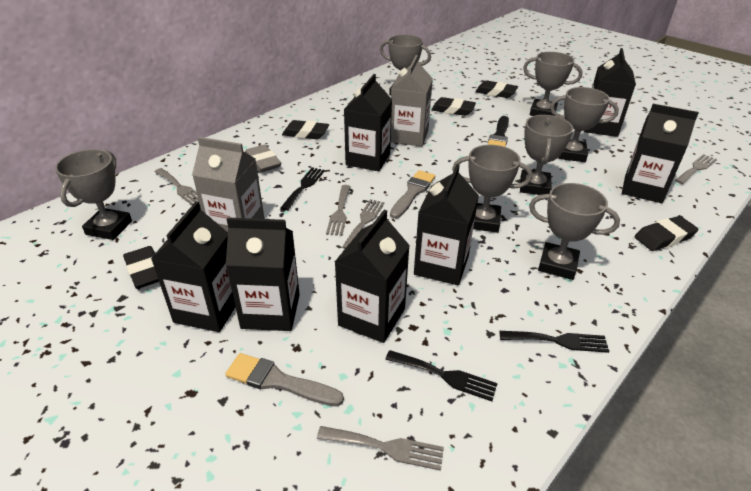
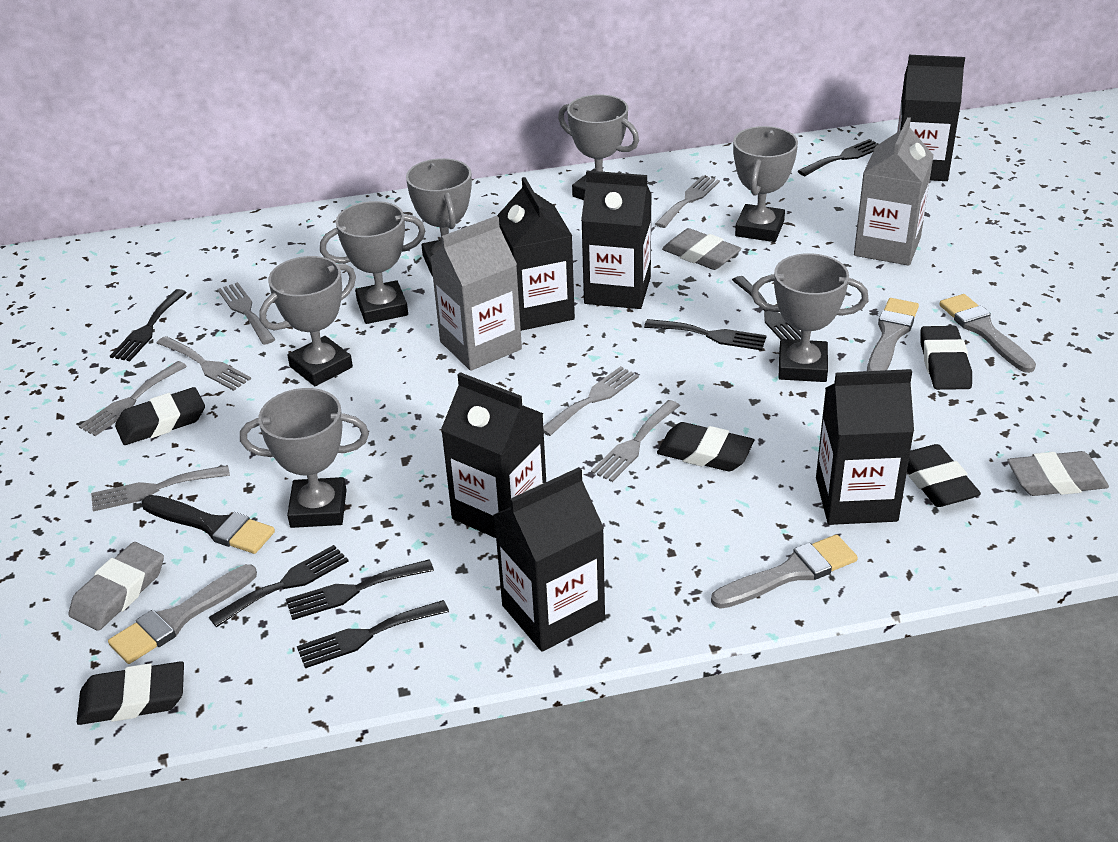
black carton: 7 -> 6
black fork: 3 -> 7
grey brush: 2 -> 4
grey eraser: 1 -> 3
grey fork: 5 -> 7

